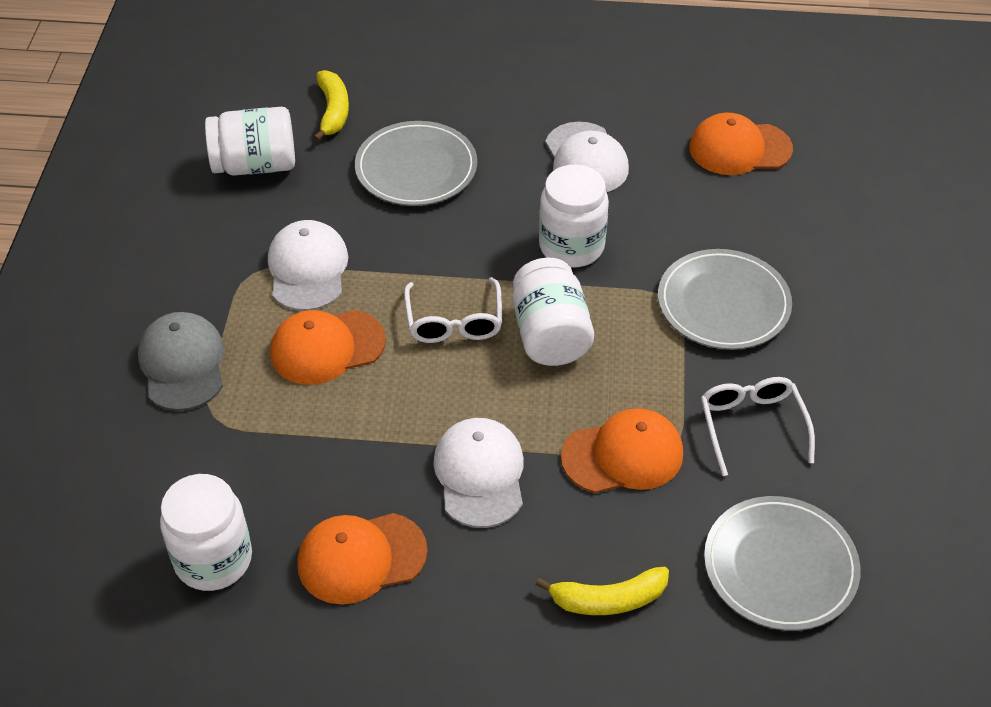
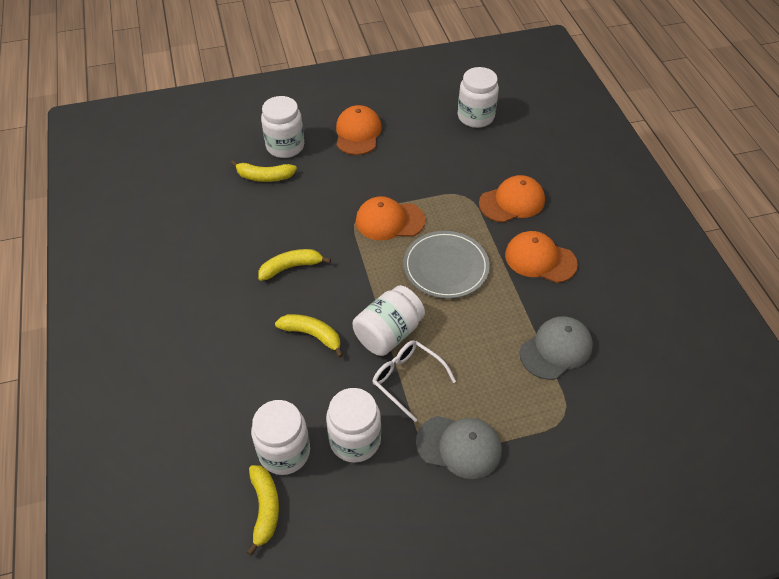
grey cap: 1 -> 2
grey plate: 3 -> 1
white cap: 3 -> 0
white glasses: 2 -> 1
white jar: 4 -> 5
yellow banana: 2 -> 4

